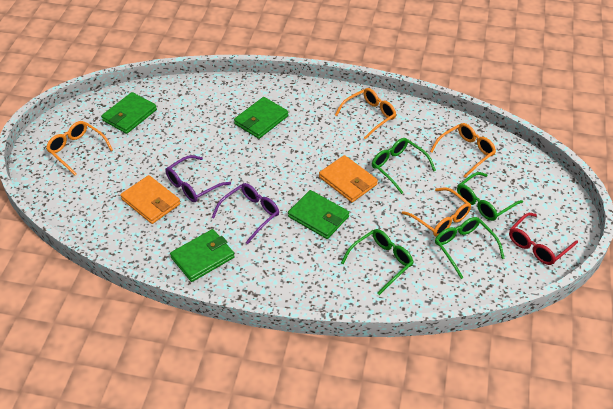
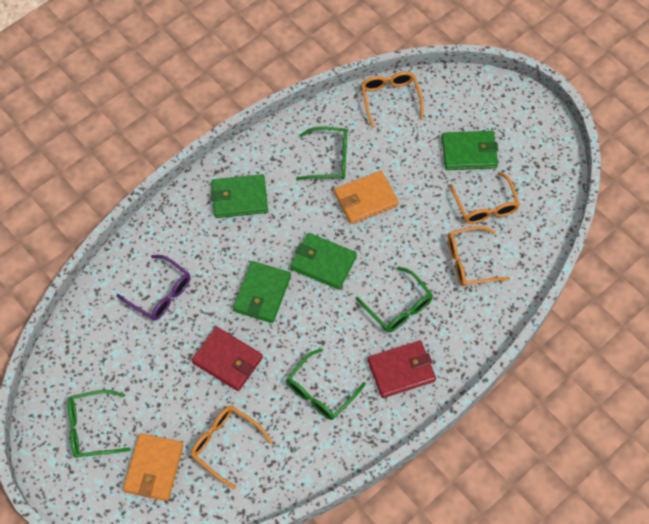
purple glasses: 2 -> 1
red glasses: 1 -> 0
red wallet: 0 -> 2

